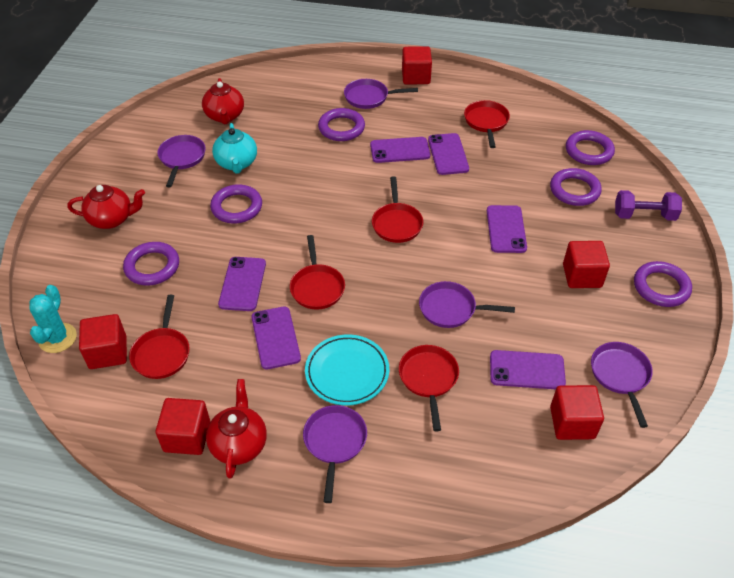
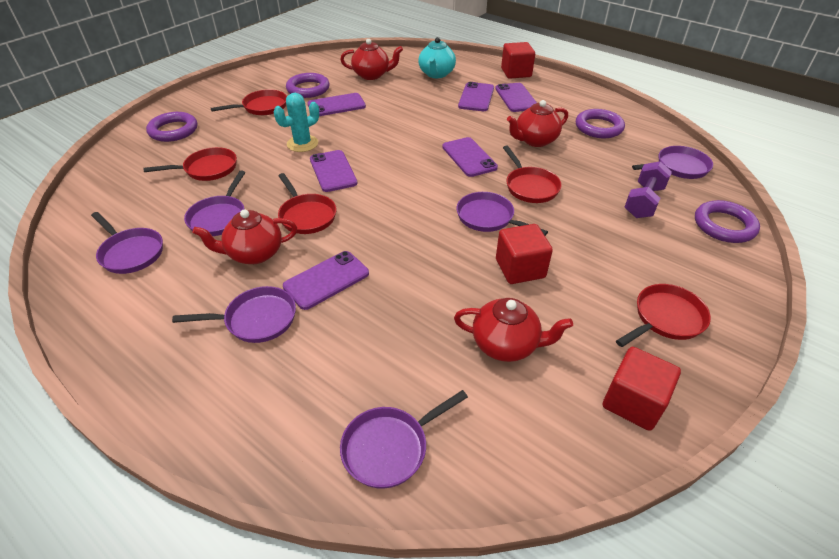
purple pan: 5 -> 6
purple ring: 6 -> 4
red cube: 5 -> 3
red teapot: 3 -> 4
turquoise plate: 1 -> 0

